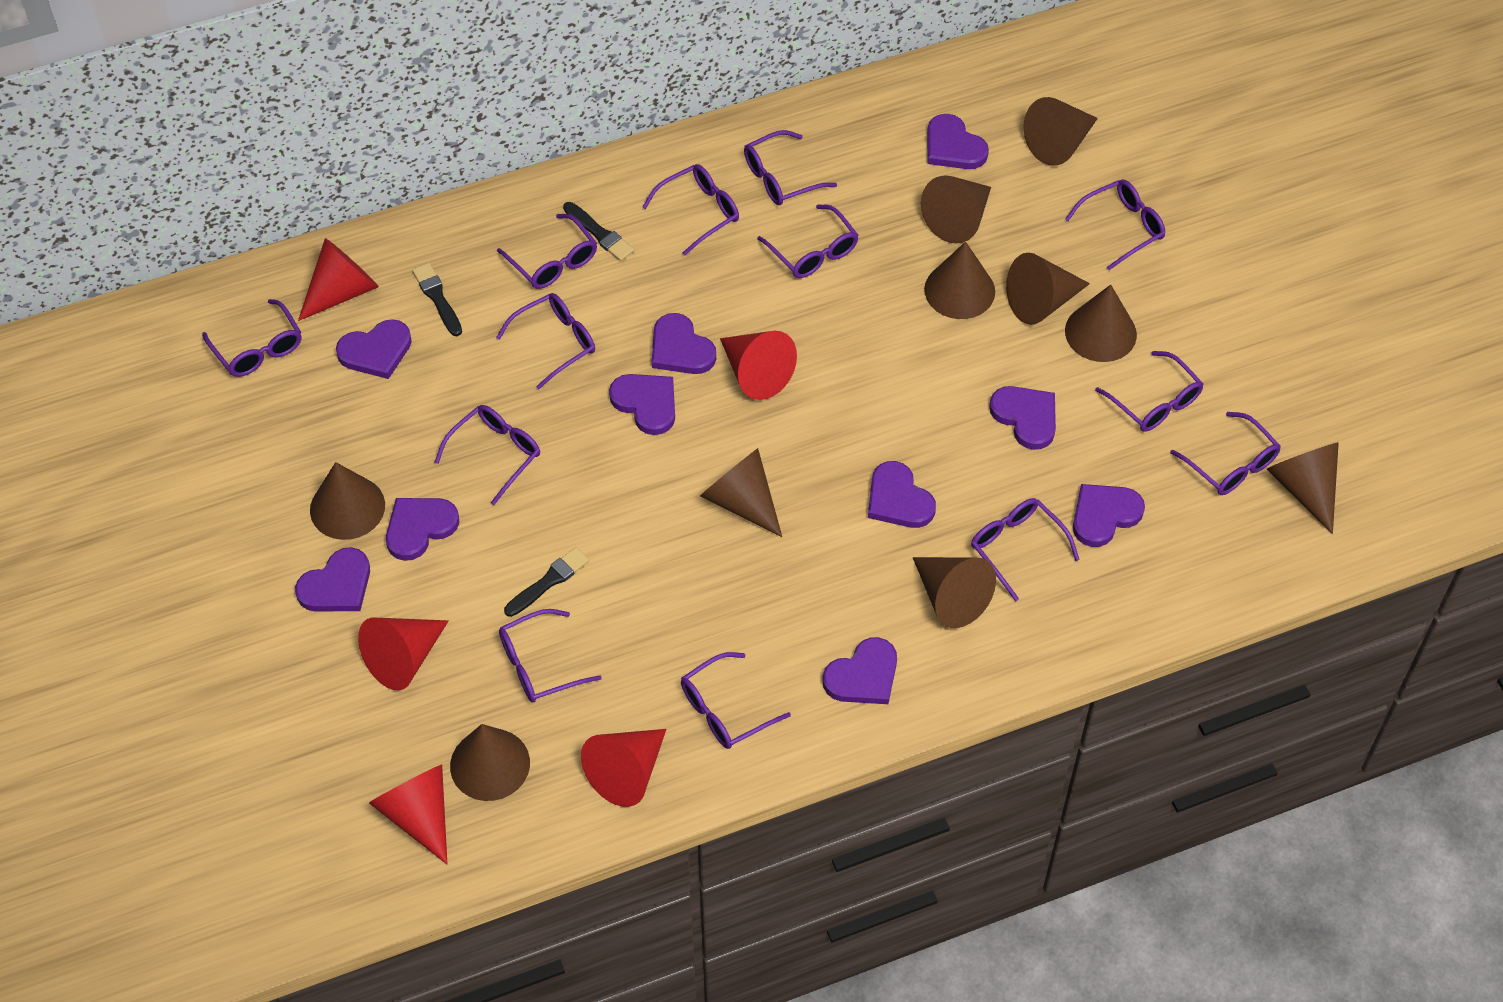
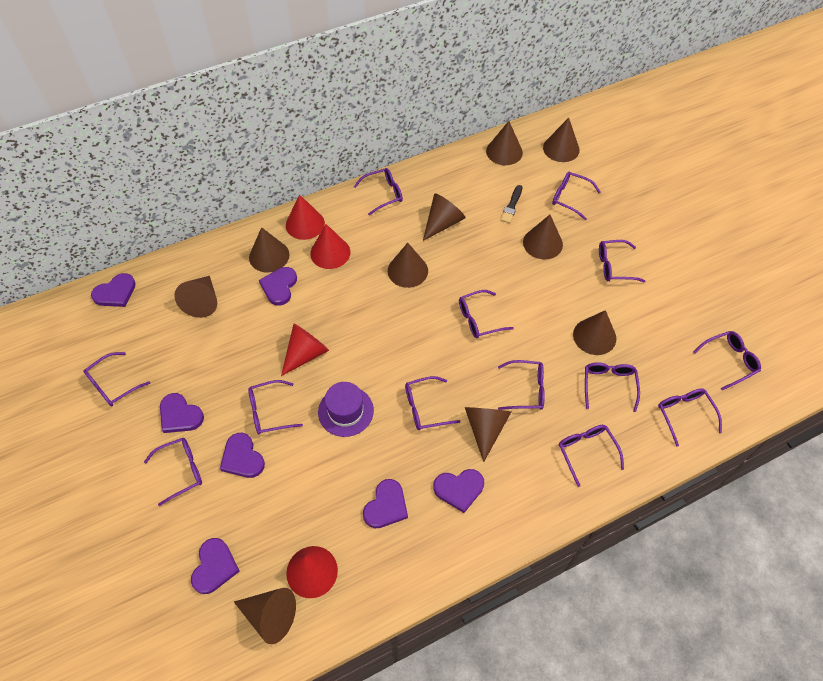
black brush: 3 -> 1
purple hat: 0 -> 1
purple heart: 10 -> 7
red cone: 5 -> 4

